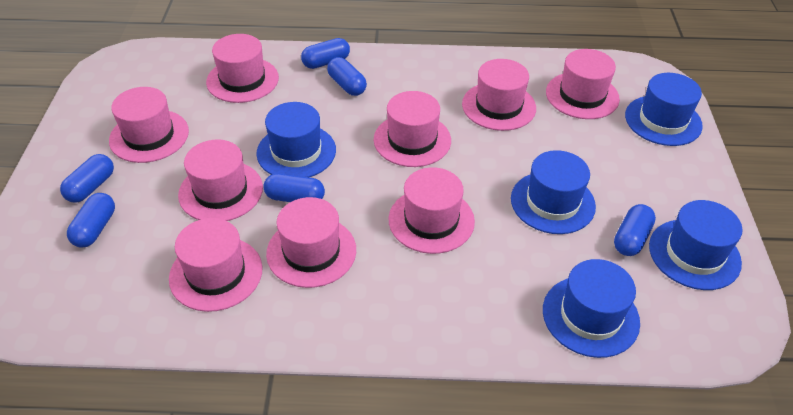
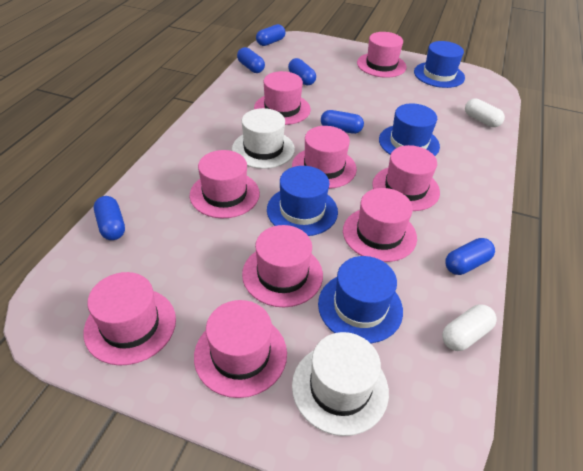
blue hat: 5 -> 4
white capsule: 0 -> 2
white hat: 0 -> 2

